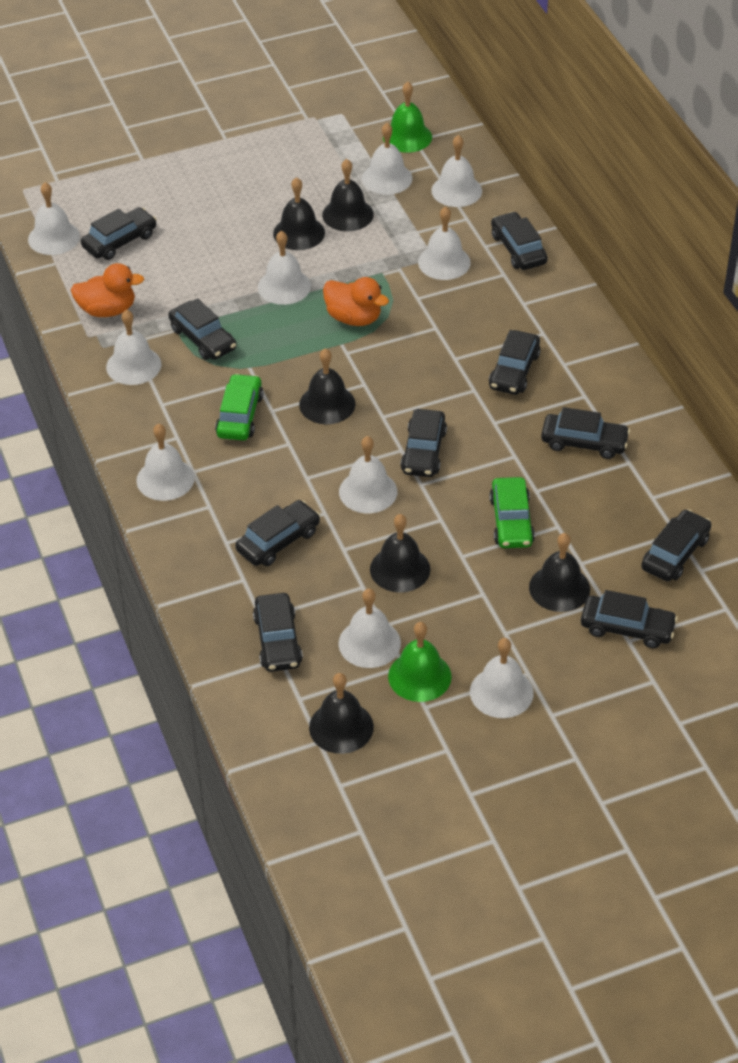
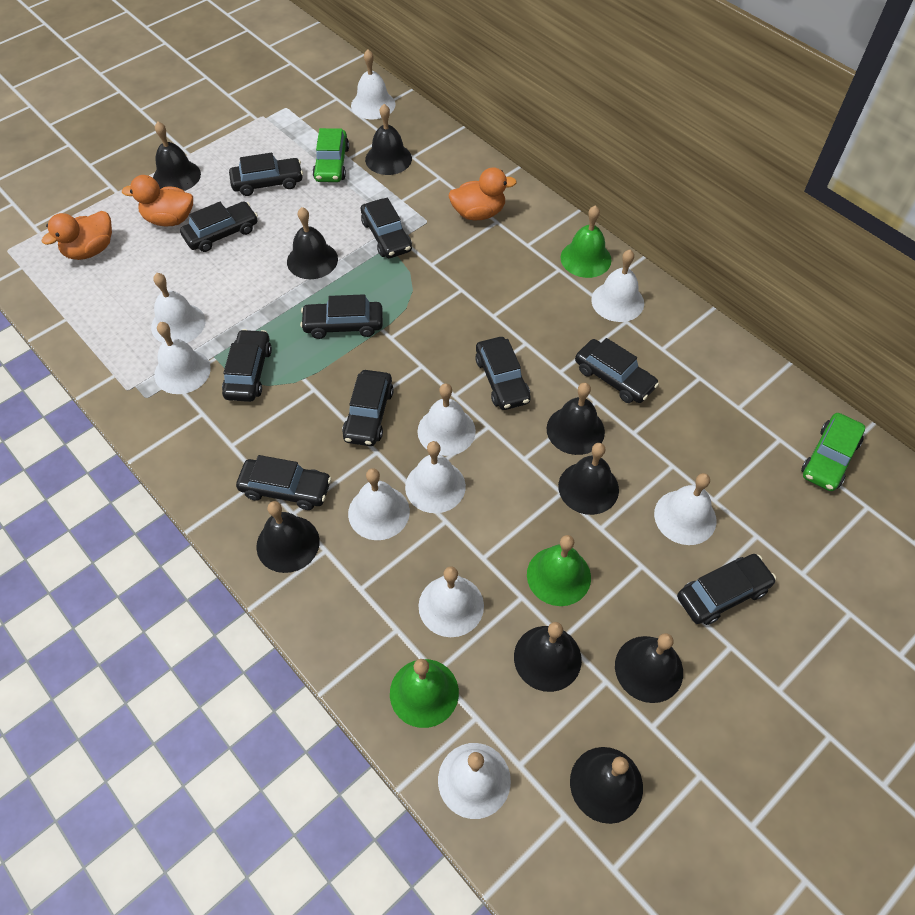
black bell: 6 -> 9
green bell: 2 -> 3
orange duck: 2 -> 3

